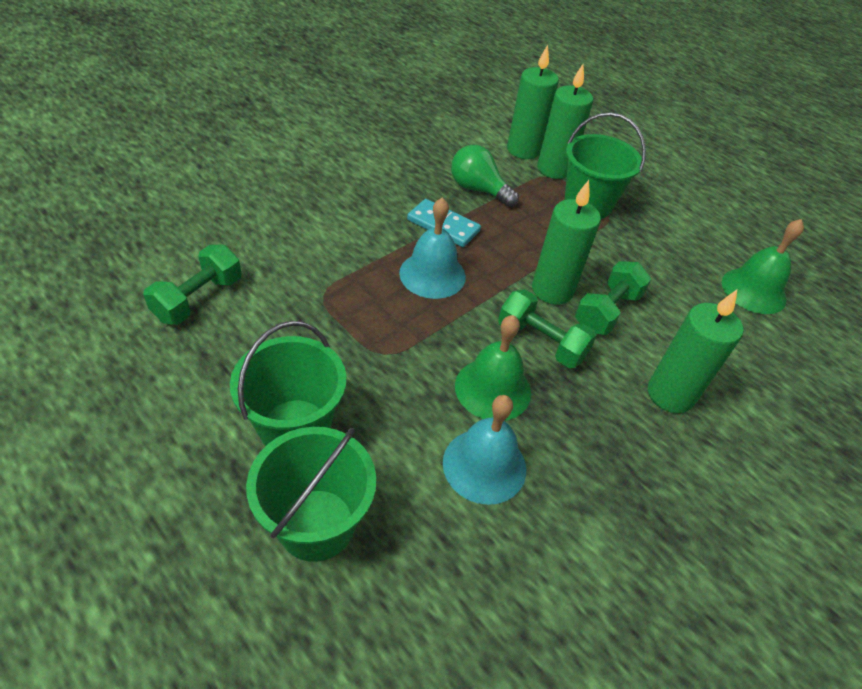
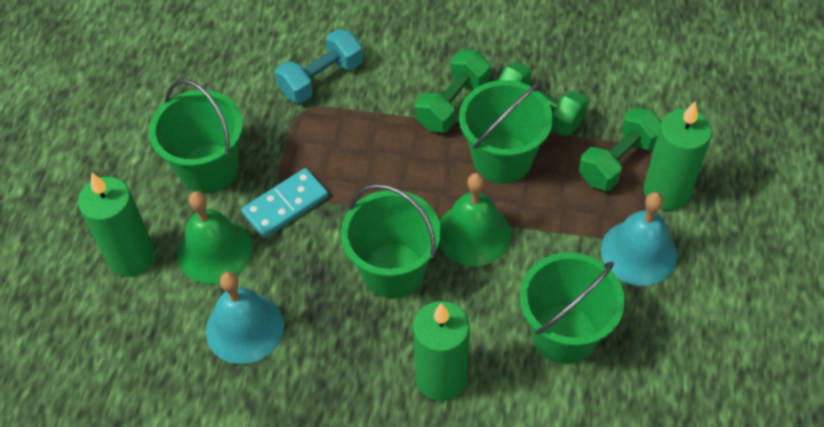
green bucket: 3 -> 4
green candle: 4 -> 3
green light bulb: 1 -> 0
turquoise dumbbell: 0 -> 1

